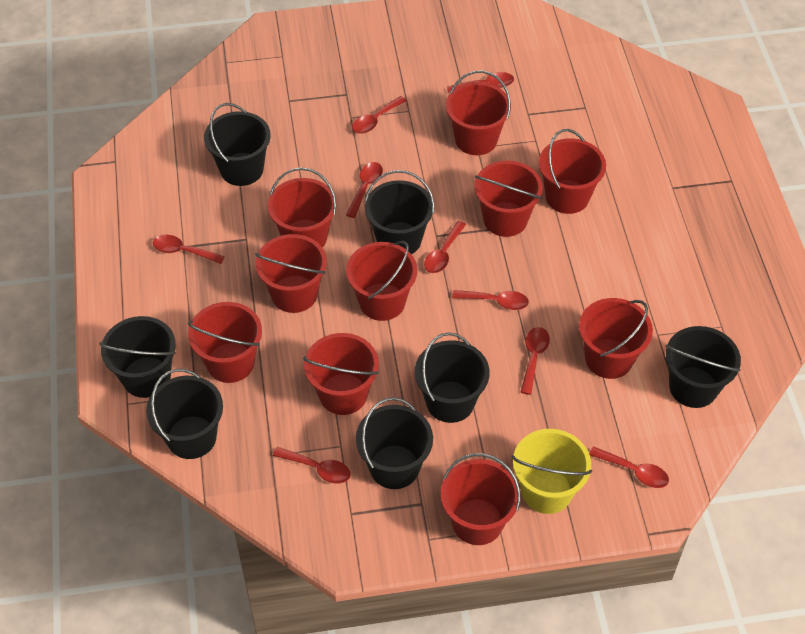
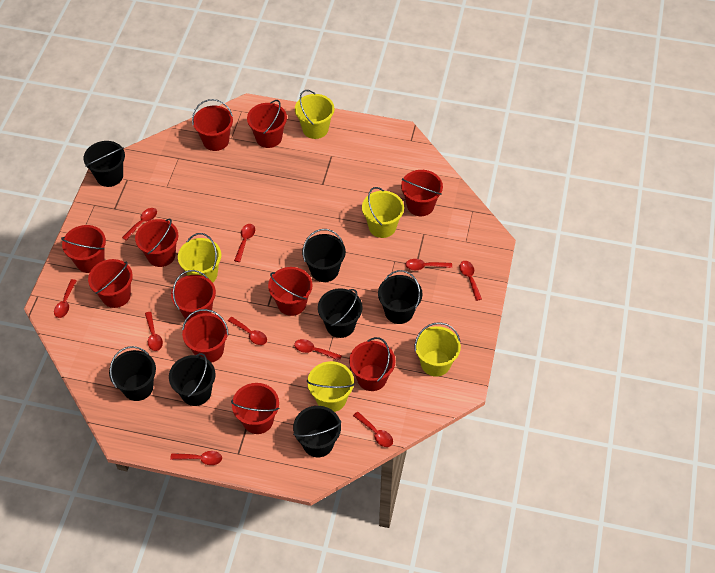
red bucket: 10 -> 11
red spoon: 9 -> 10
yellow bucket: 1 -> 5

